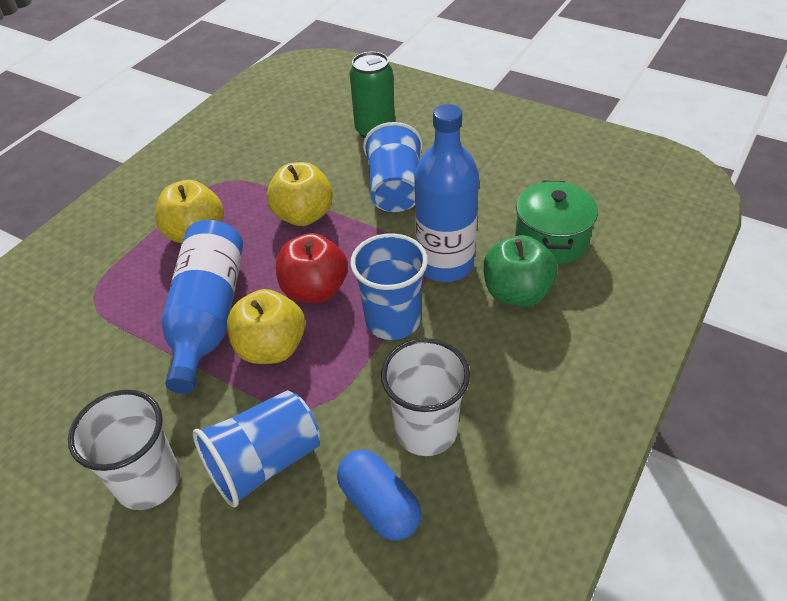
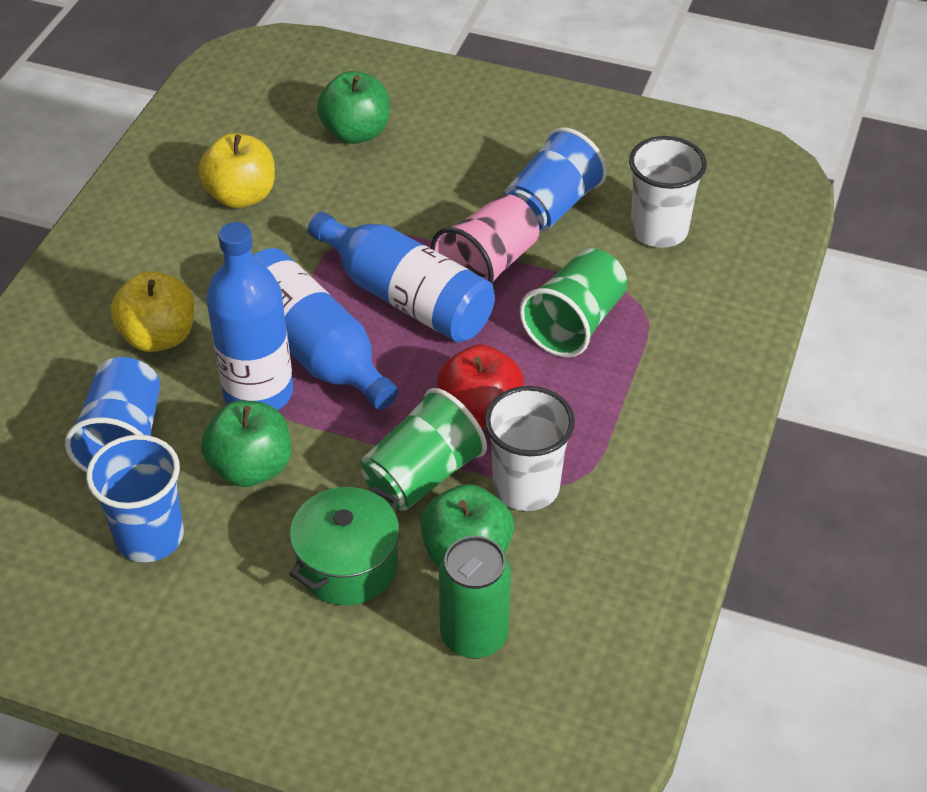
blue bottle: 2 -> 3
blue capsule: 1 -> 0
green apple: 1 -> 3
green cup: 0 -> 2
pink cup: 0 -> 1
yellow apple: 3 -> 2

